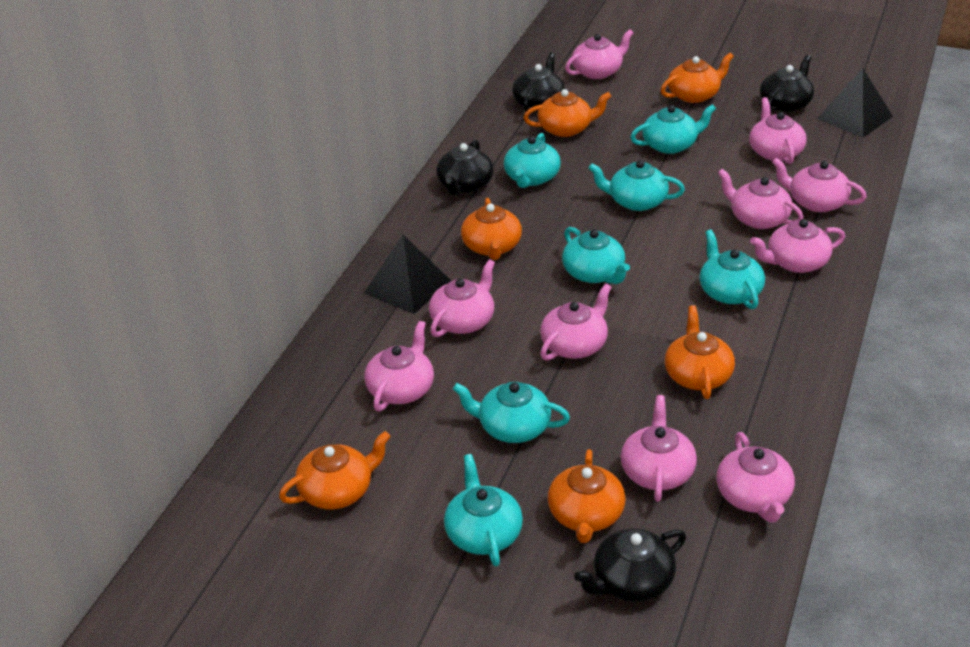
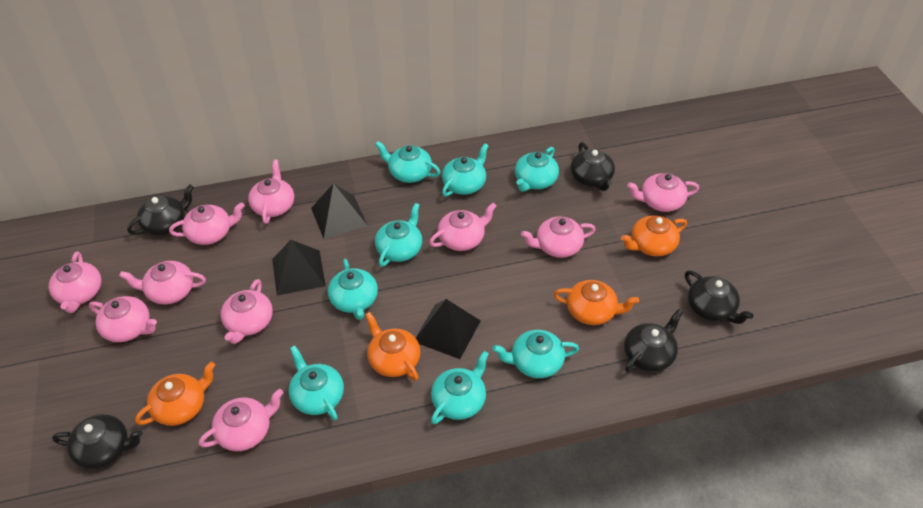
black pyramid: 2 -> 3
black teapot: 4 -> 5
orange teapot: 6 -> 4
turquoise teapot: 7 -> 8

